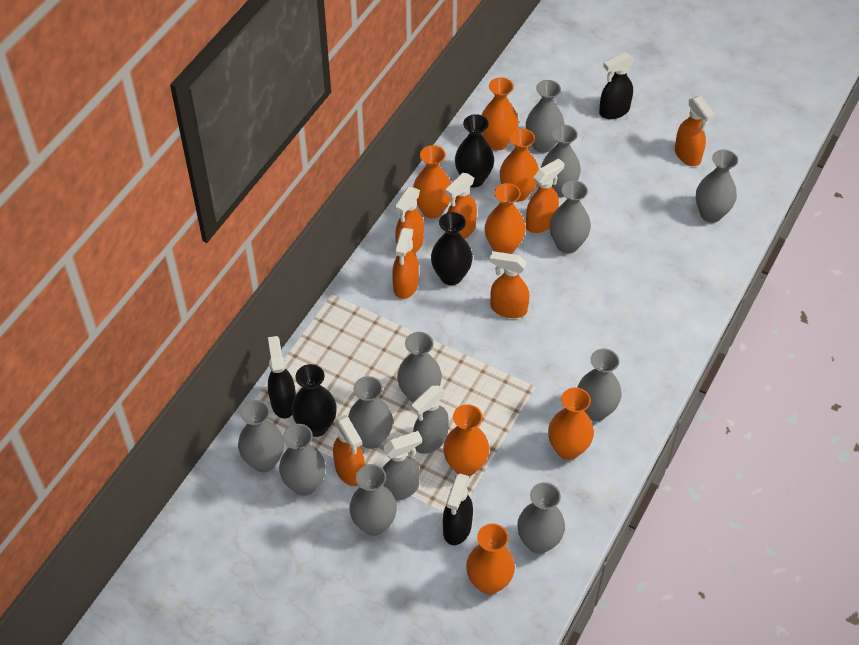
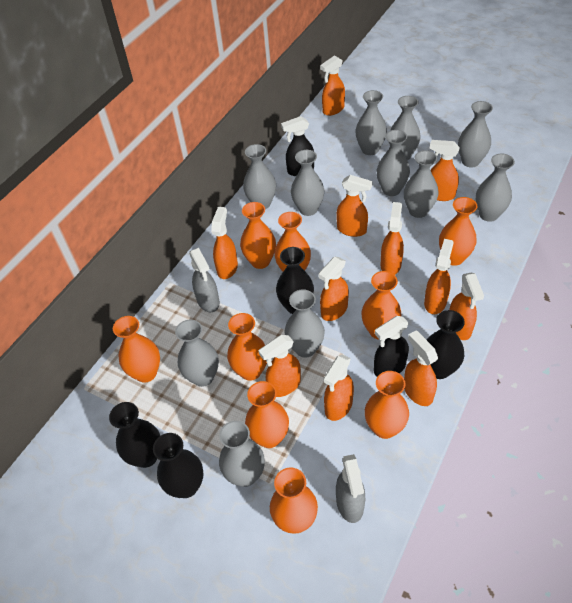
black spray bottle: 3 -> 2
black vase: 3 -> 4
orange spray bottle: 7 -> 11
orange vase: 7 -> 9

